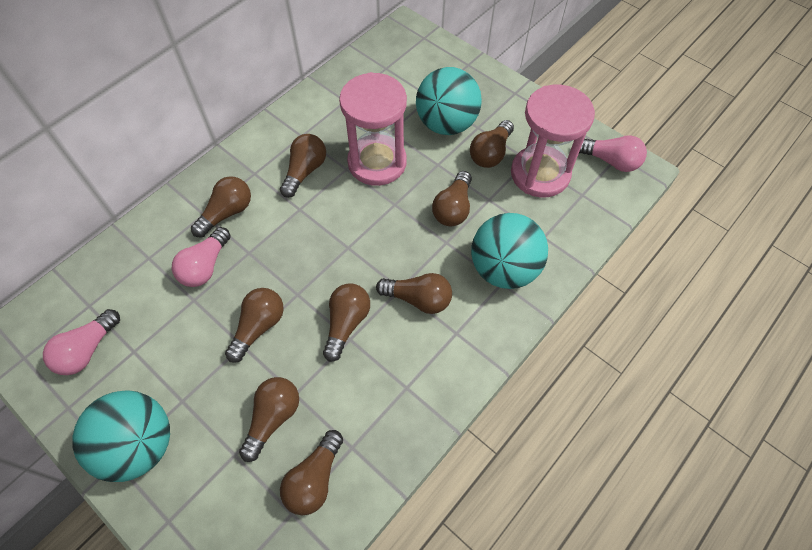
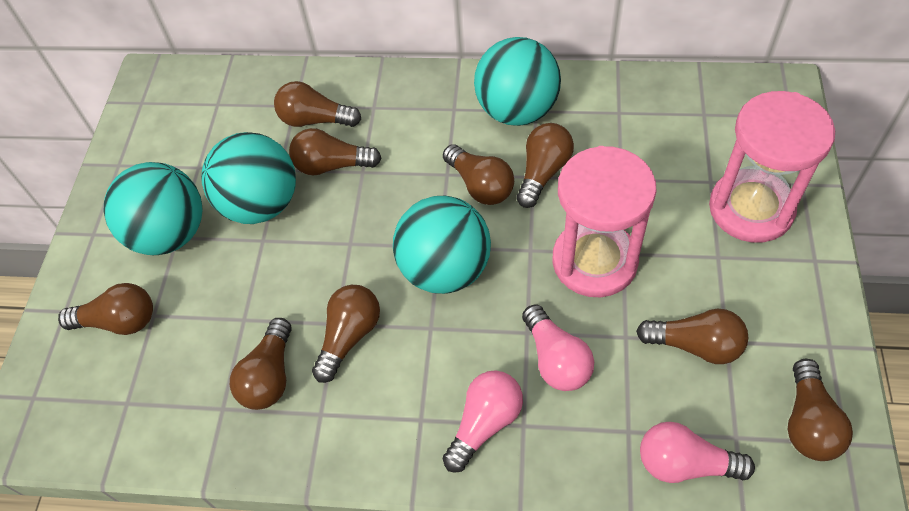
turquoise ball: 3 -> 4

